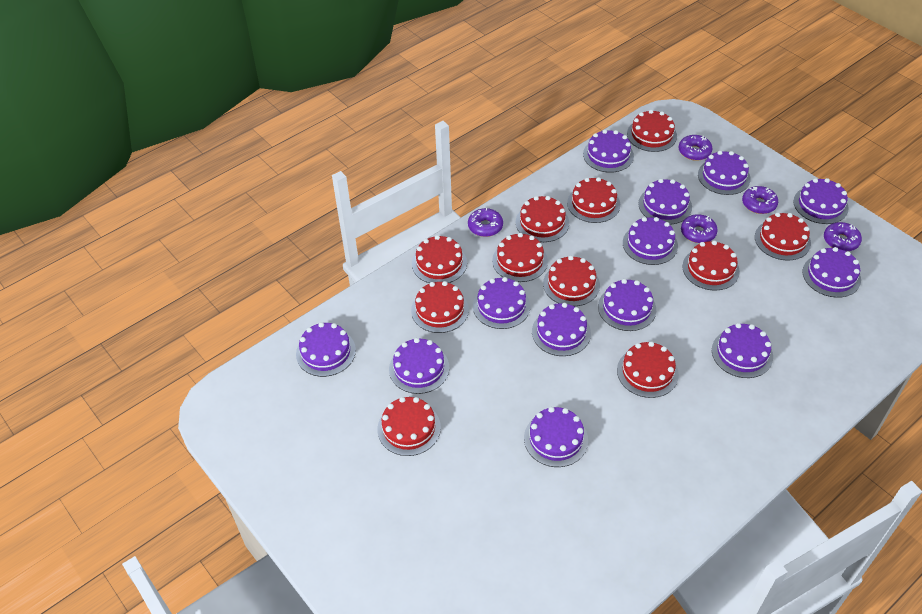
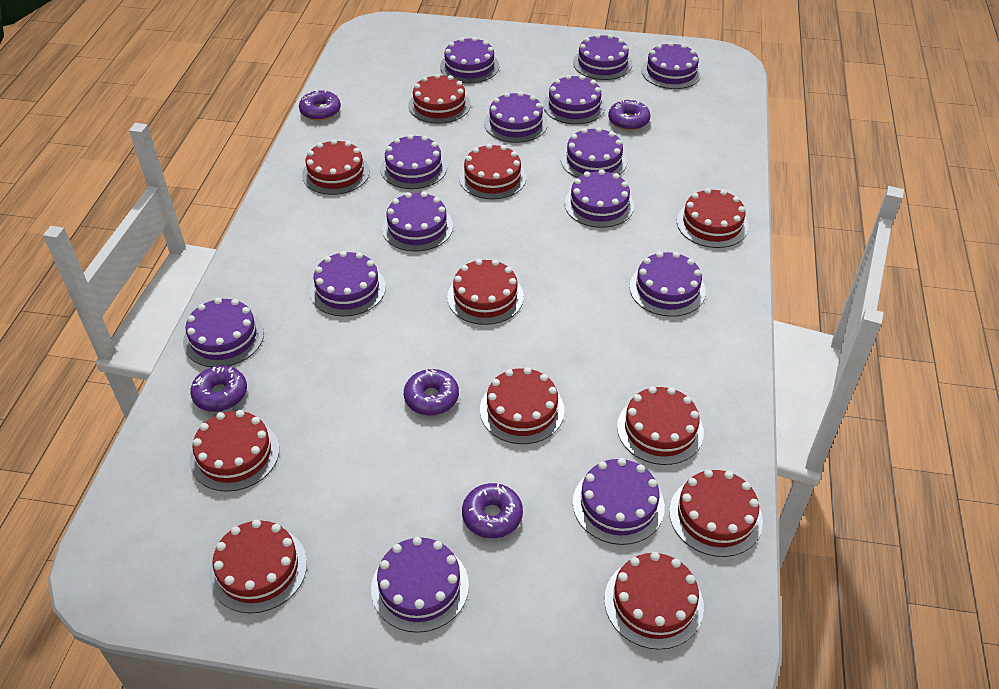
purple cake: 13 -> 14

